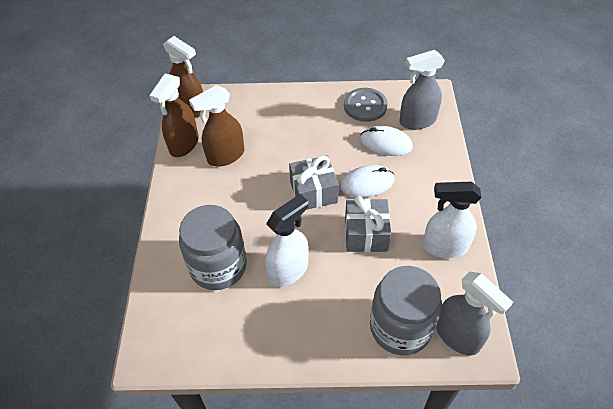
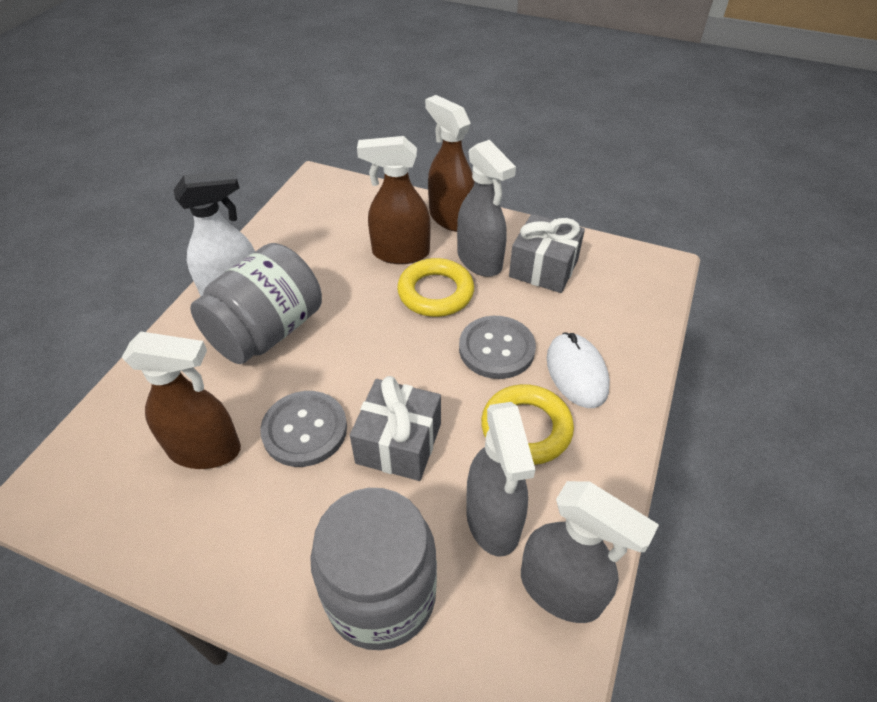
grey button: 1 -> 2
grey spray bottle: 2 -> 3
white mouse: 2 -> 1
white spray bottle: 2 -> 1
yellow ring: 0 -> 2

